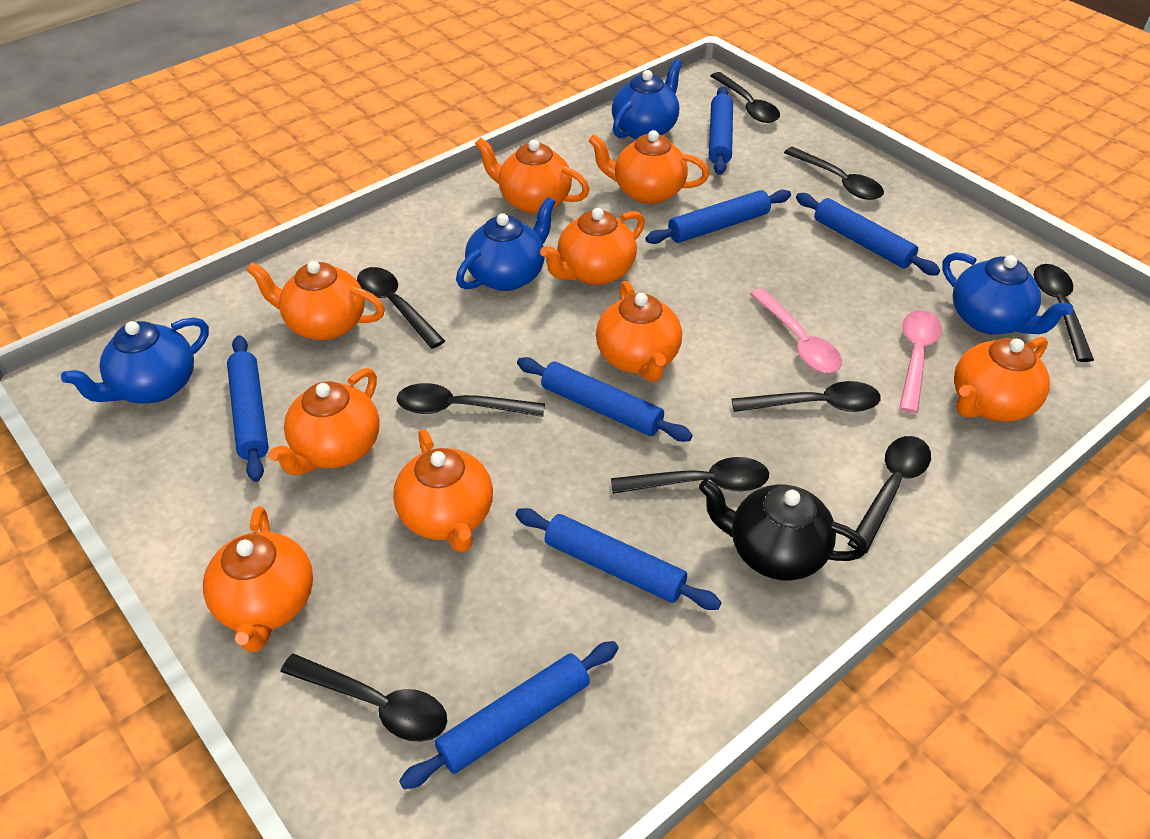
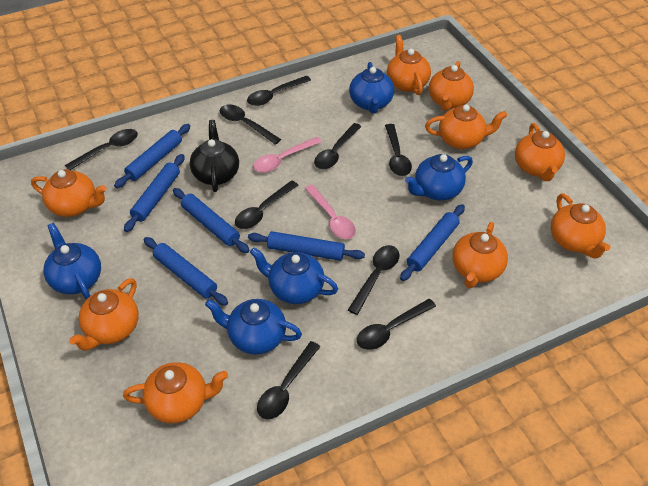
blue rolling pin: 7 -> 6
blue teapot: 4 -> 5

